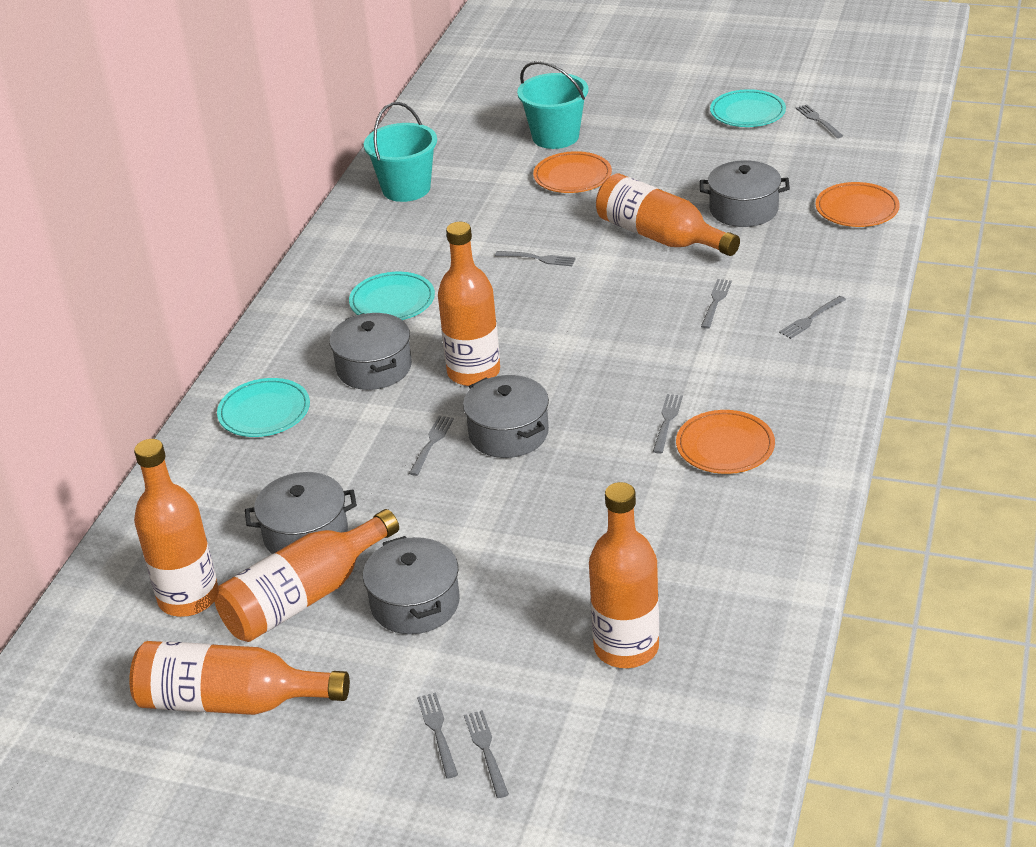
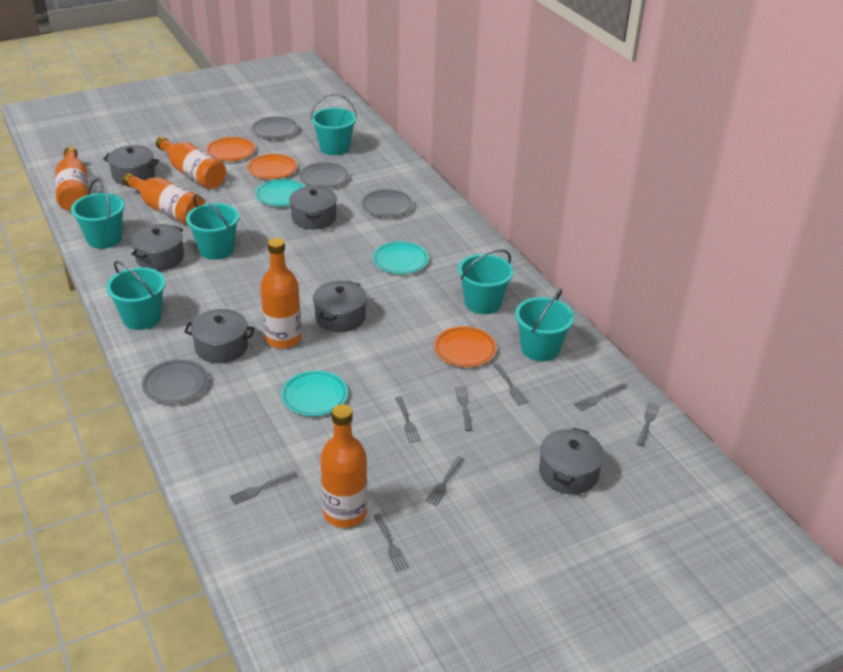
grey plate: 0 -> 4
grey pot: 5 -> 6
orange bottle: 6 -> 5
turquoise bucket: 2 -> 6

